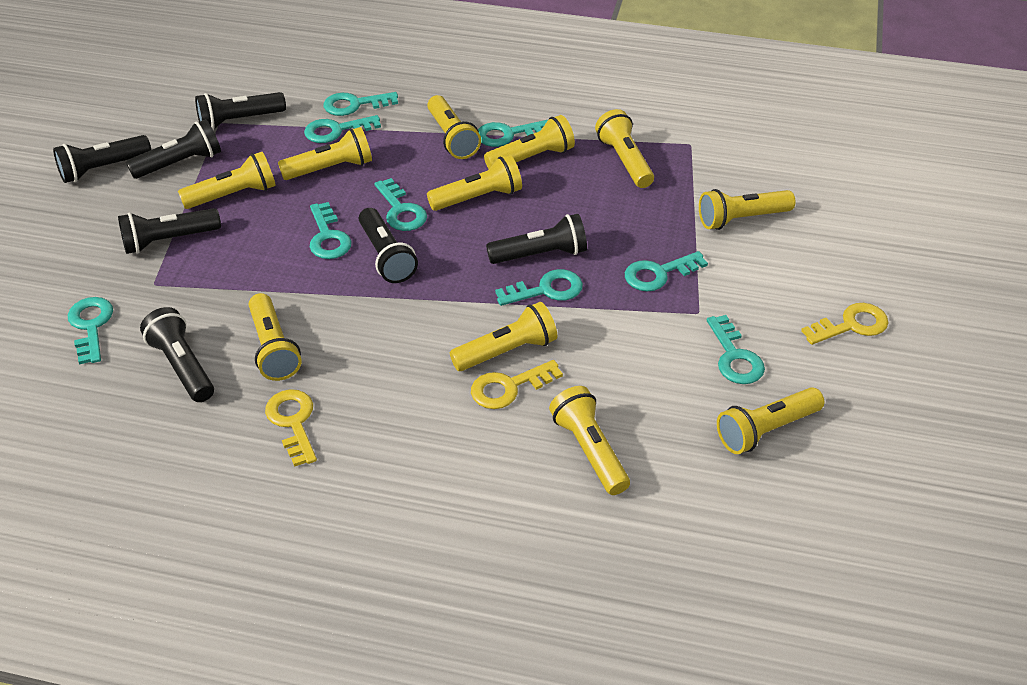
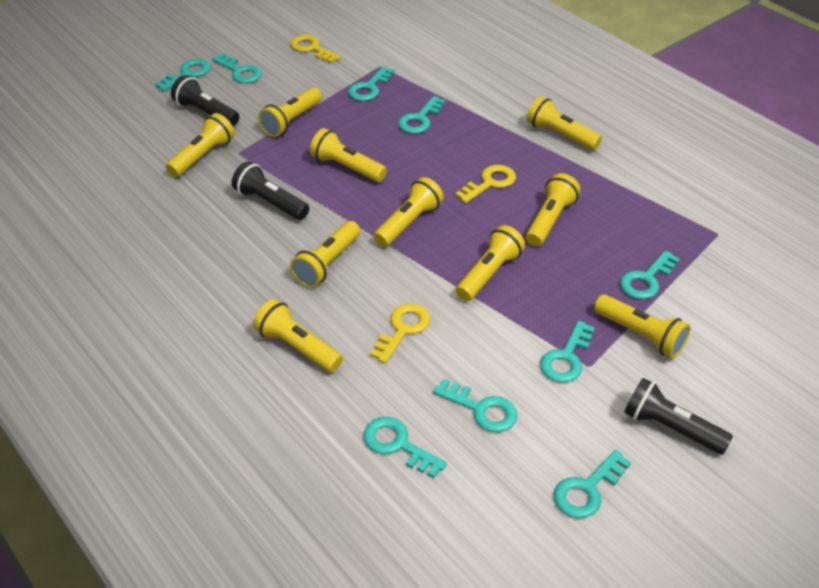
black flashlight: 7 -> 3
yellow flashlight: 11 -> 10

